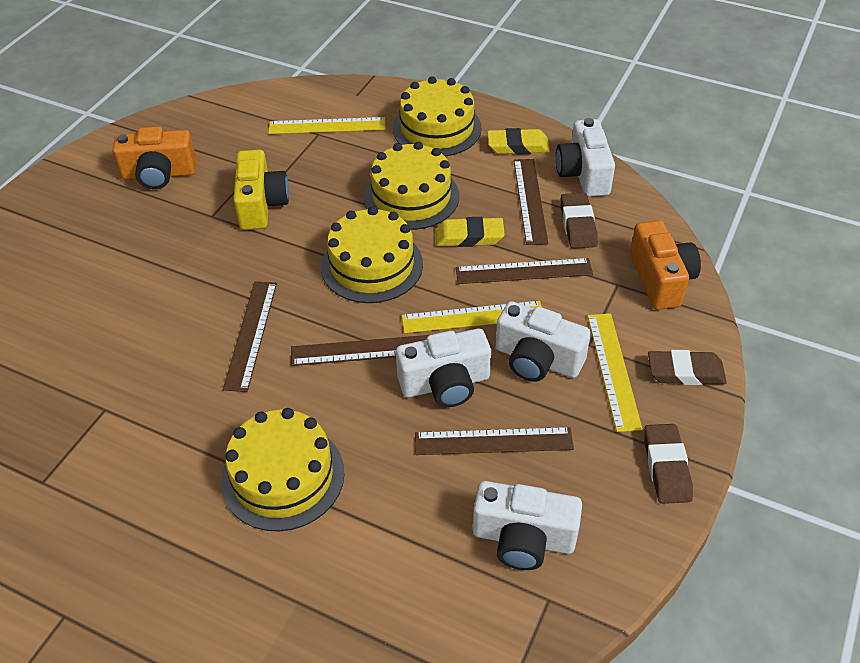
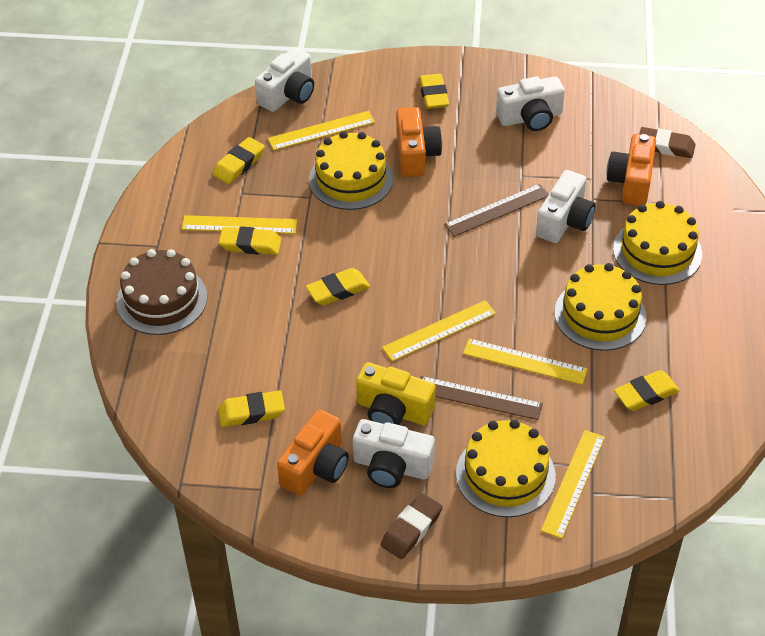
brown cake: 0 -> 1
brown eraser: 3 -> 2
brown ruler: 5 -> 2
orange camera: 2 -> 3
yellow eraser: 2 -> 6
yellow ruler: 3 -> 5

